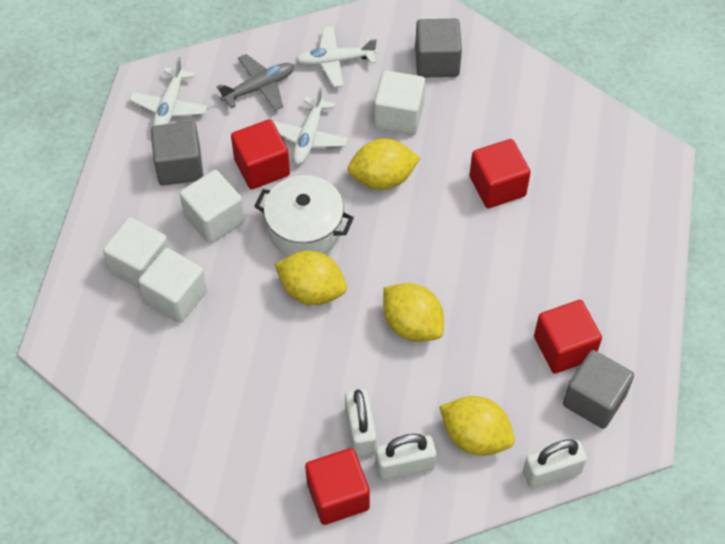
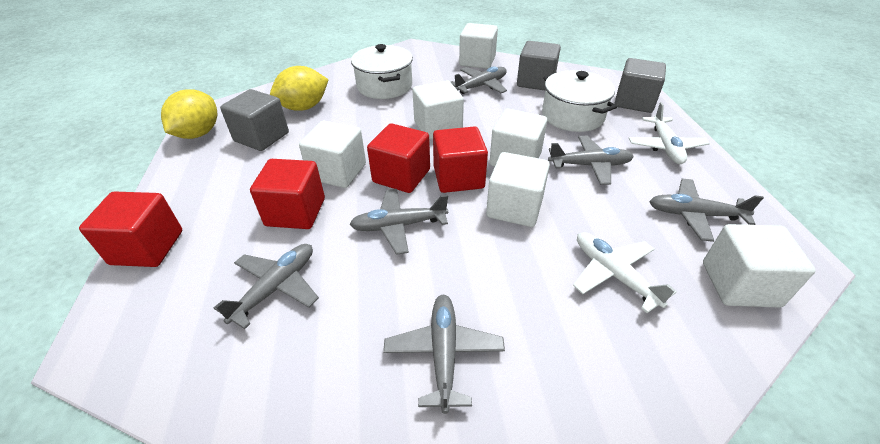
grey plane: 1 -> 6
white cube: 4 -> 6
white padlock: 3 -> 0
white plane: 3 -> 2
white pot: 1 -> 2
yellow lemon: 4 -> 2

